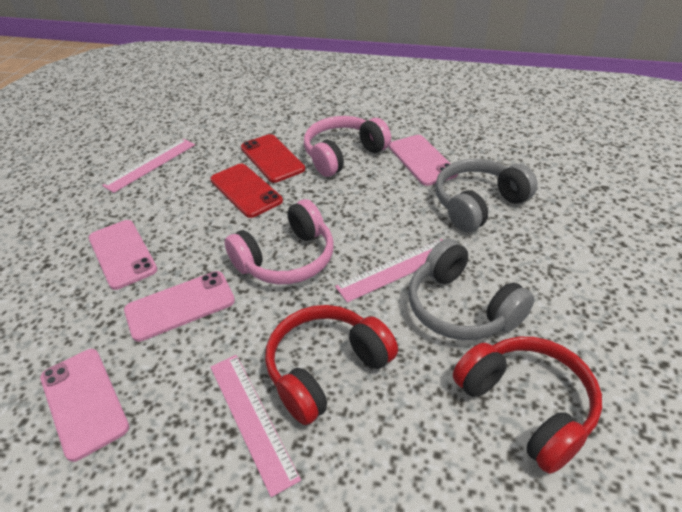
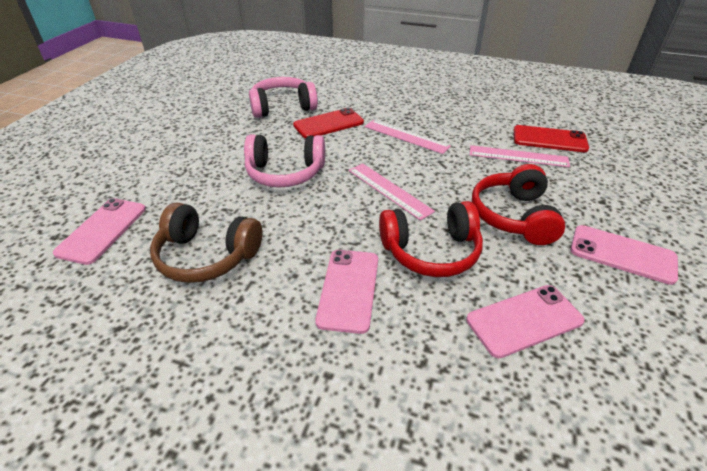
brown headphones: 0 -> 1
grey headphones: 2 -> 0

